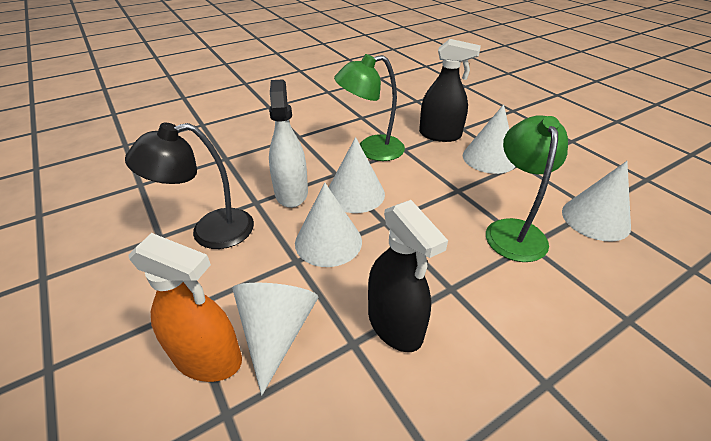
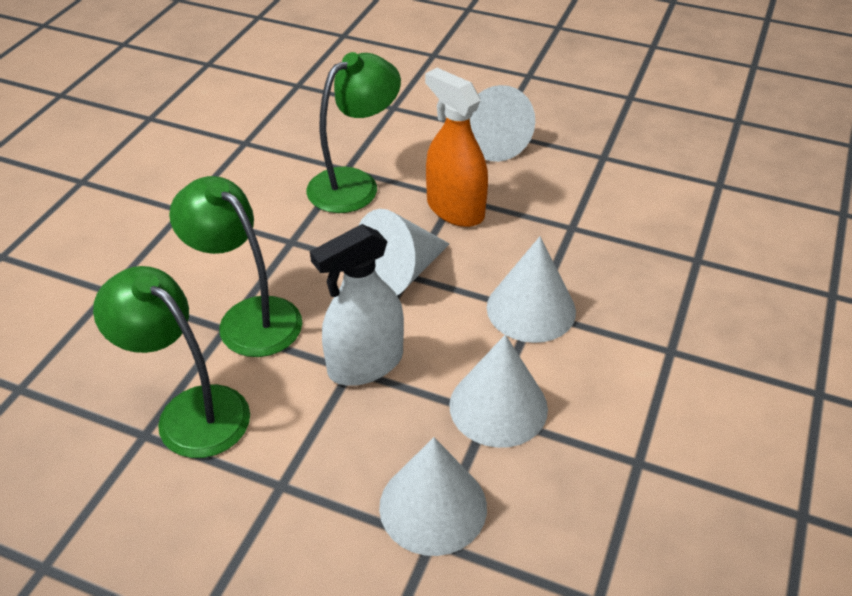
black lamp: 1 -> 0
black spray bottle: 2 -> 0
green lamp: 2 -> 3

